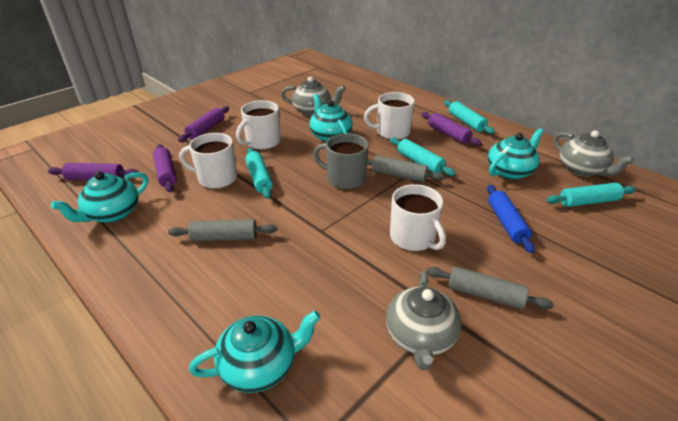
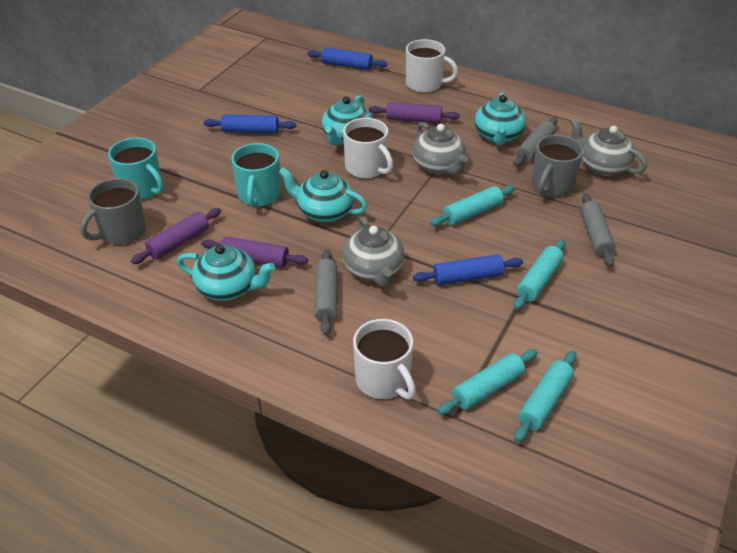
blue rolling pin: 1 -> 3
grey mug: 1 -> 2
purple rolling pin: 4 -> 3
turquoise mug: 0 -> 2
white mug: 4 -> 3

